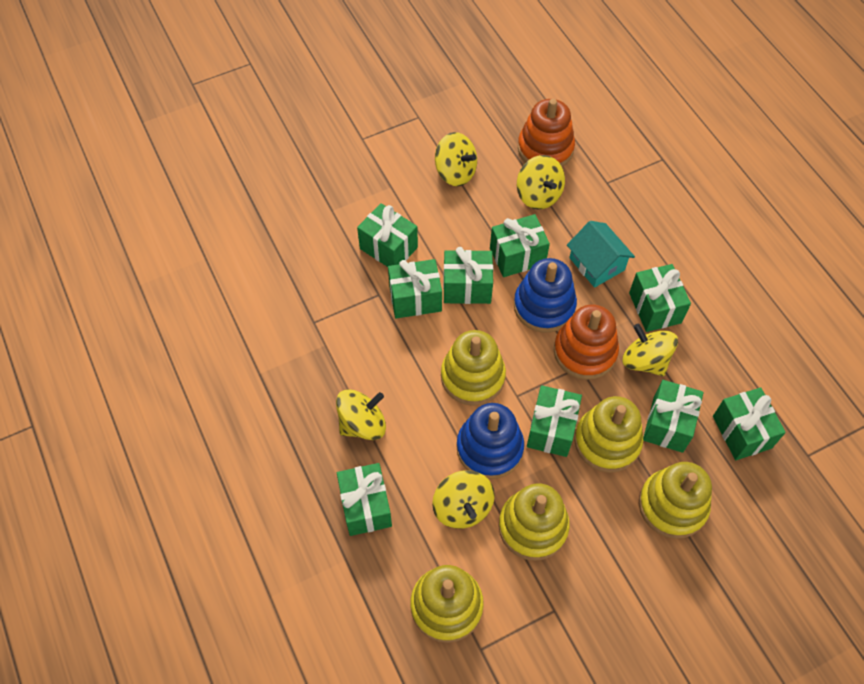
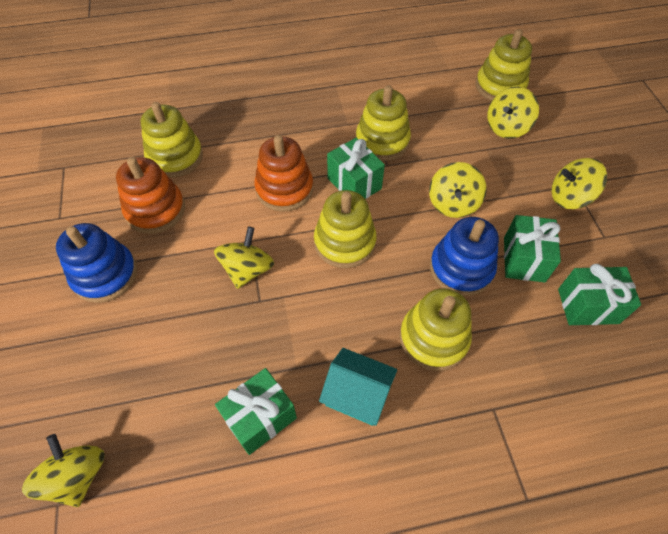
green gift: 9 -> 4

